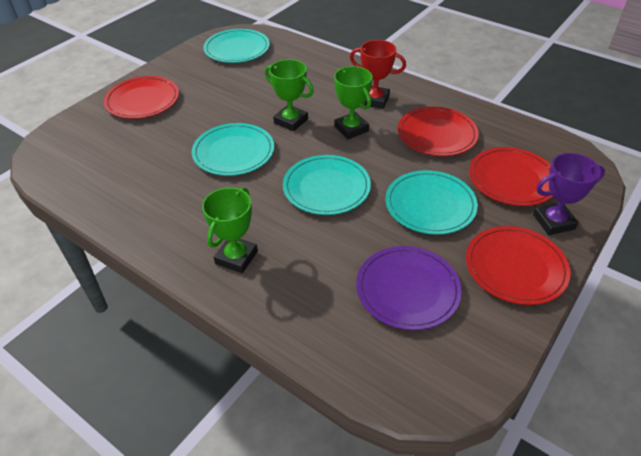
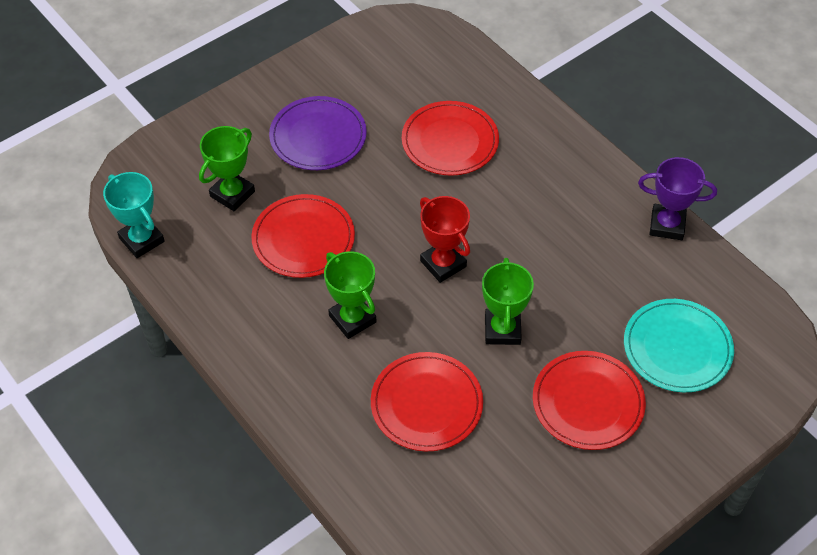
turquoise plate: 4 -> 1
turquoise trophy: 0 -> 1

